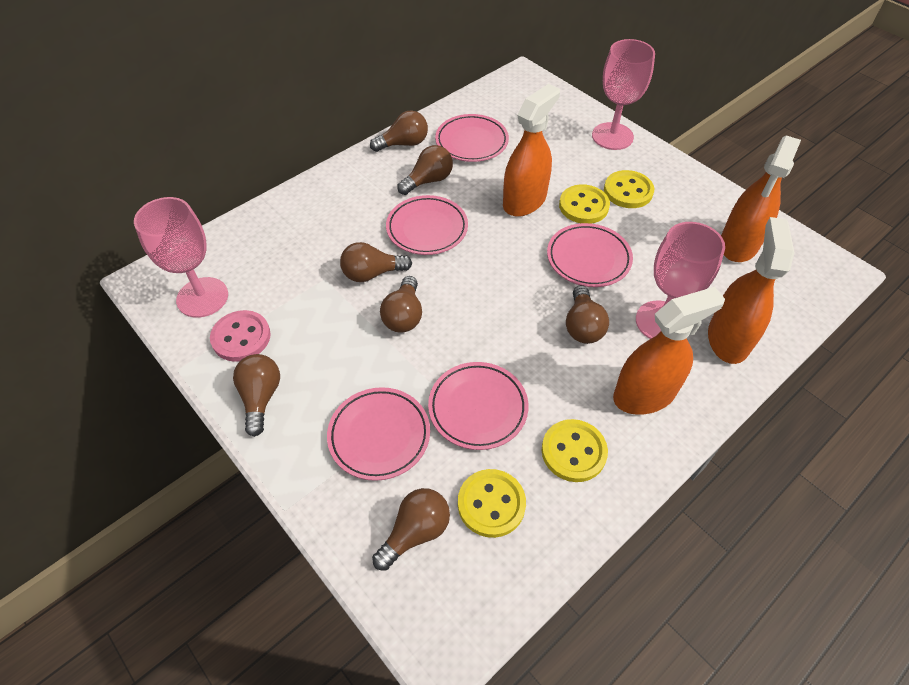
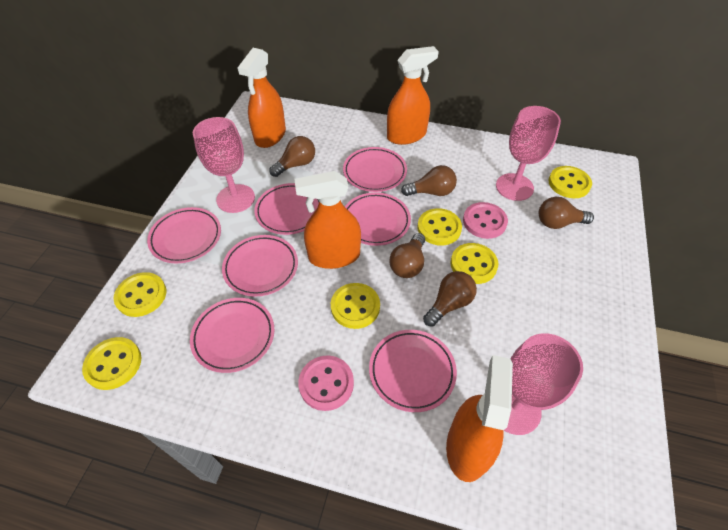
brown light bulb: 7 -> 5
pink button: 1 -> 2
pink plate: 5 -> 7
yellow button: 4 -> 6

